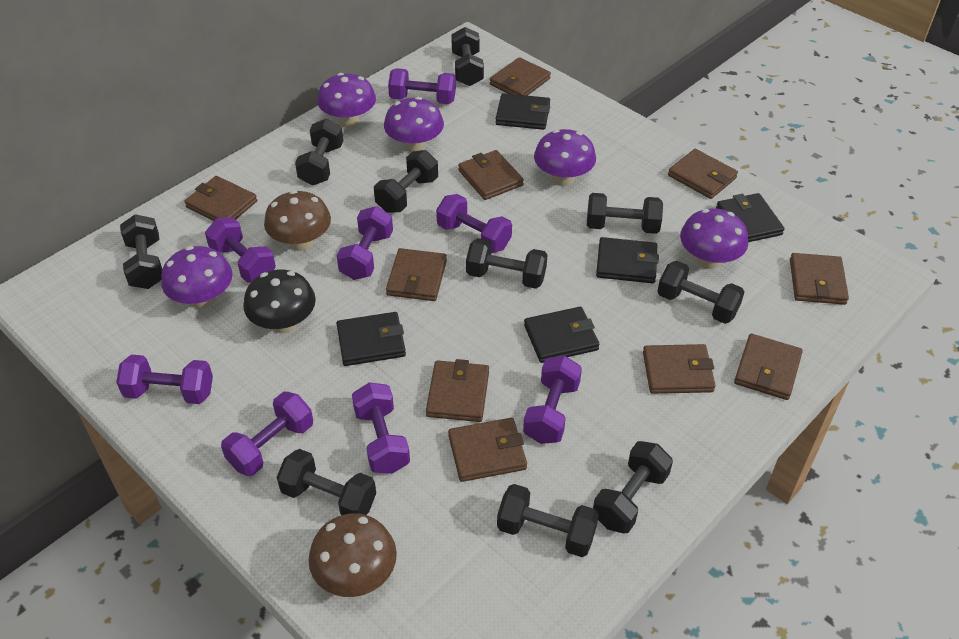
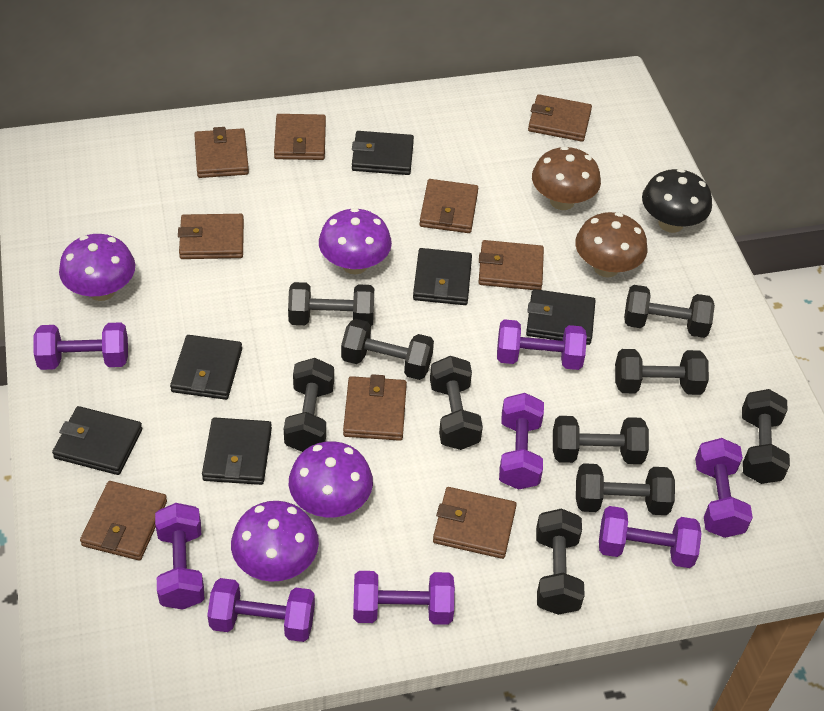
black wallet: 5 -> 6
brown wallet: 10 -> 9
purple mushroom: 5 -> 4

